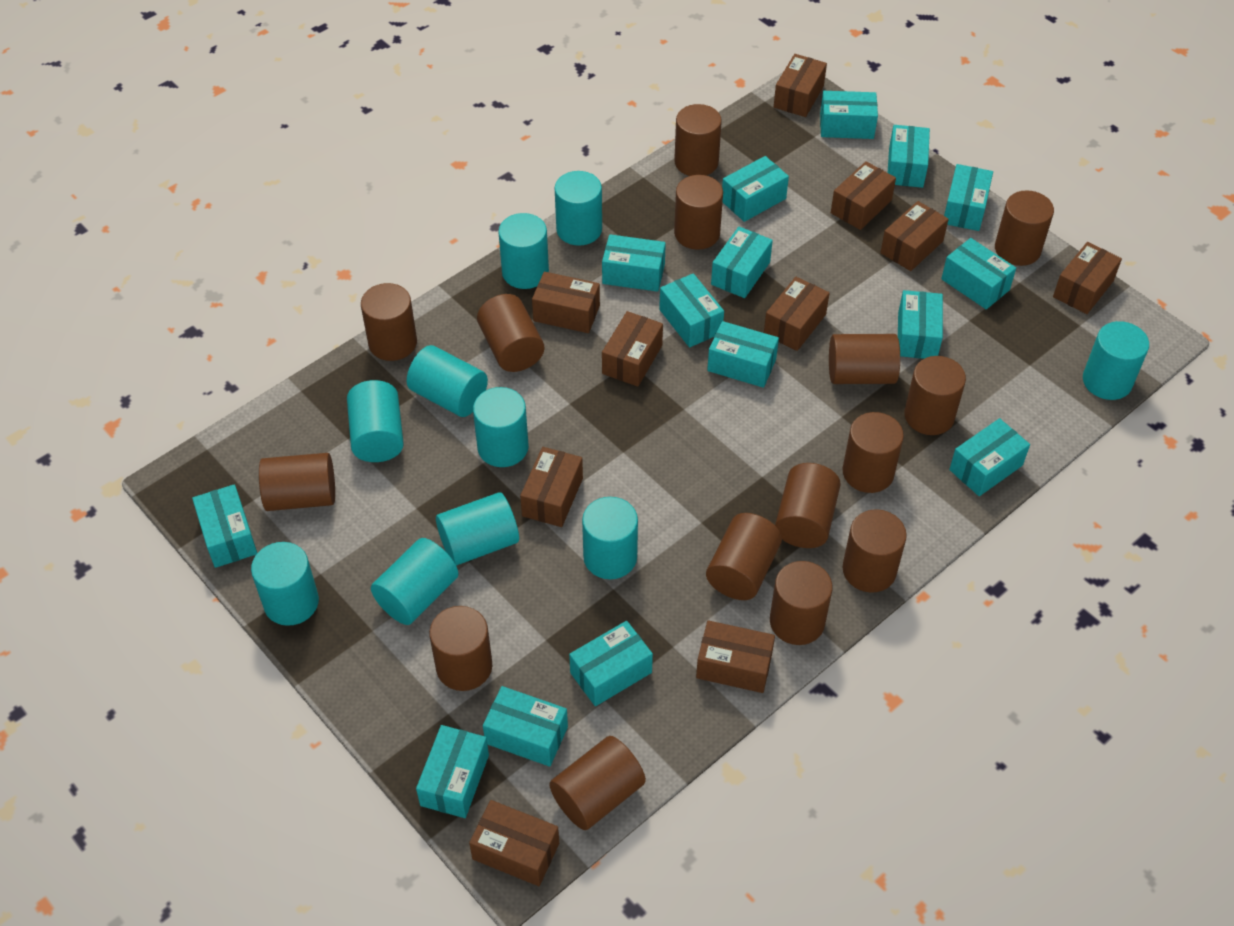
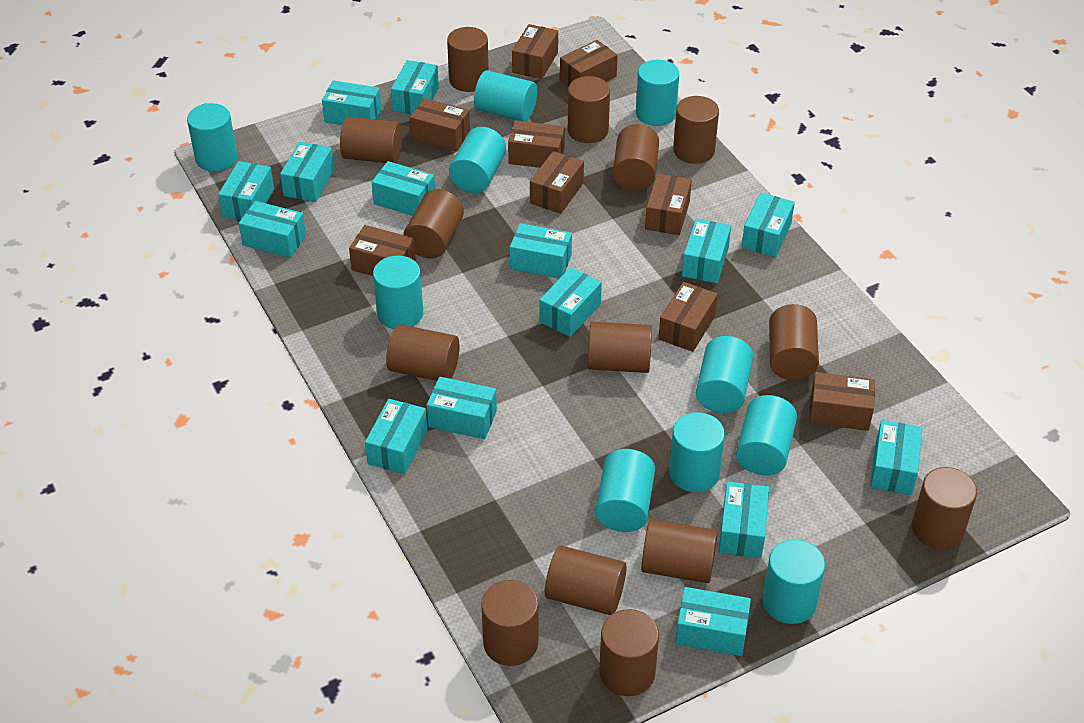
brown box: 10 -> 9
brown cylinder: 15 -> 14

